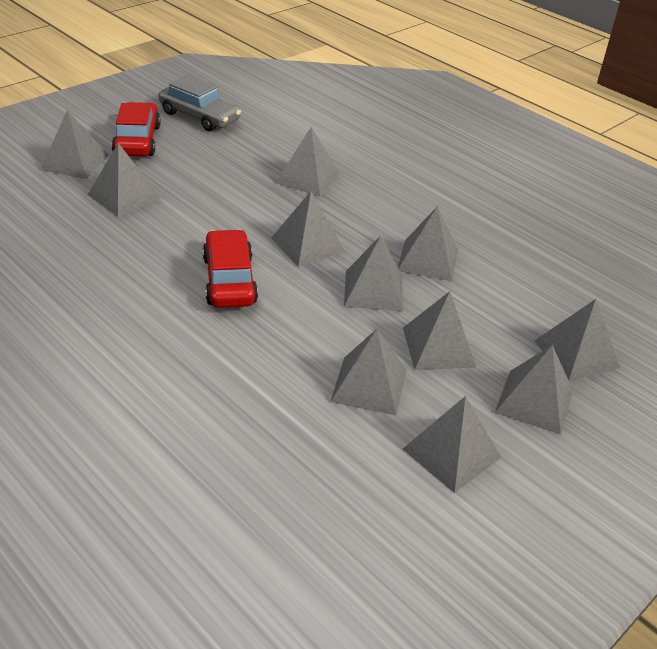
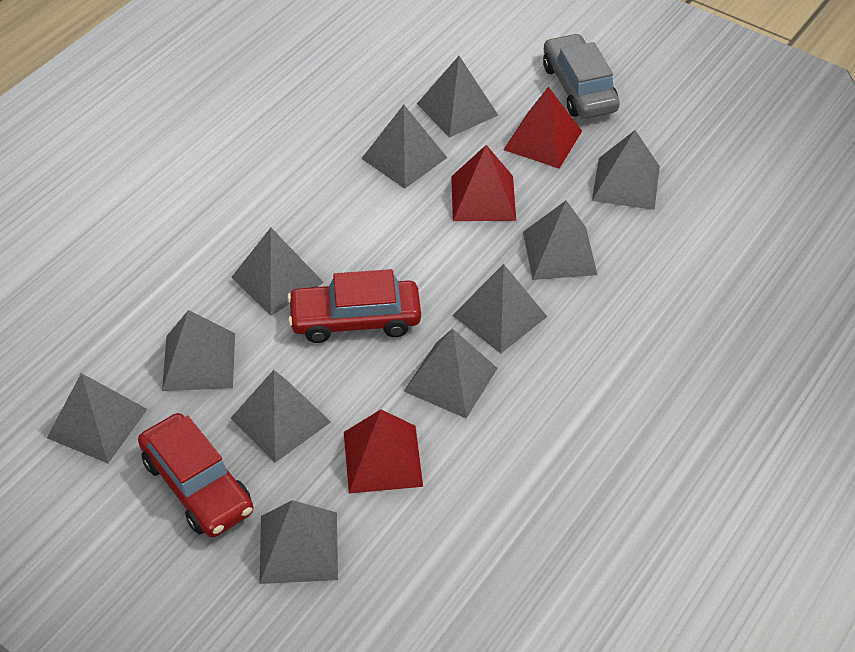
red pyramid: 0 -> 3

